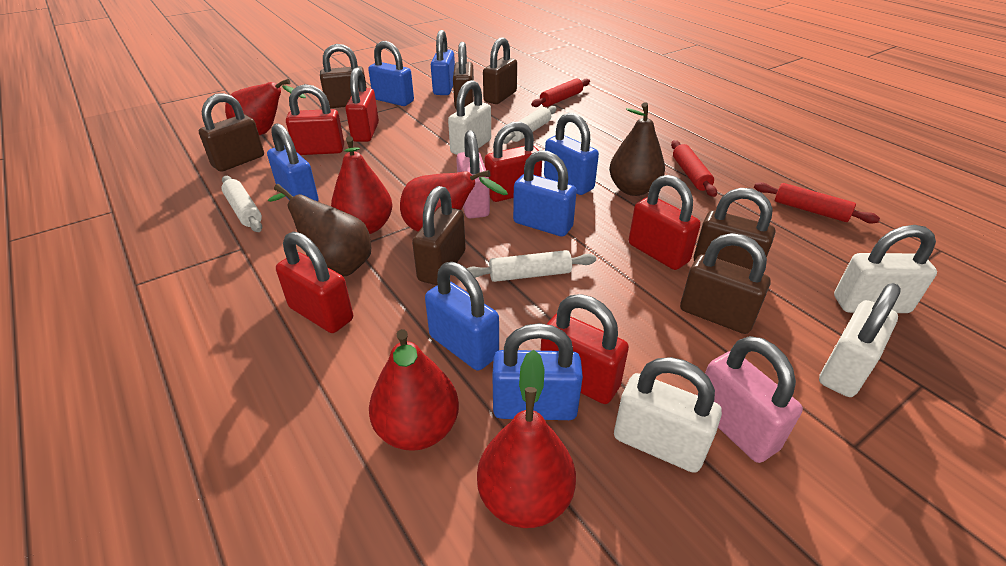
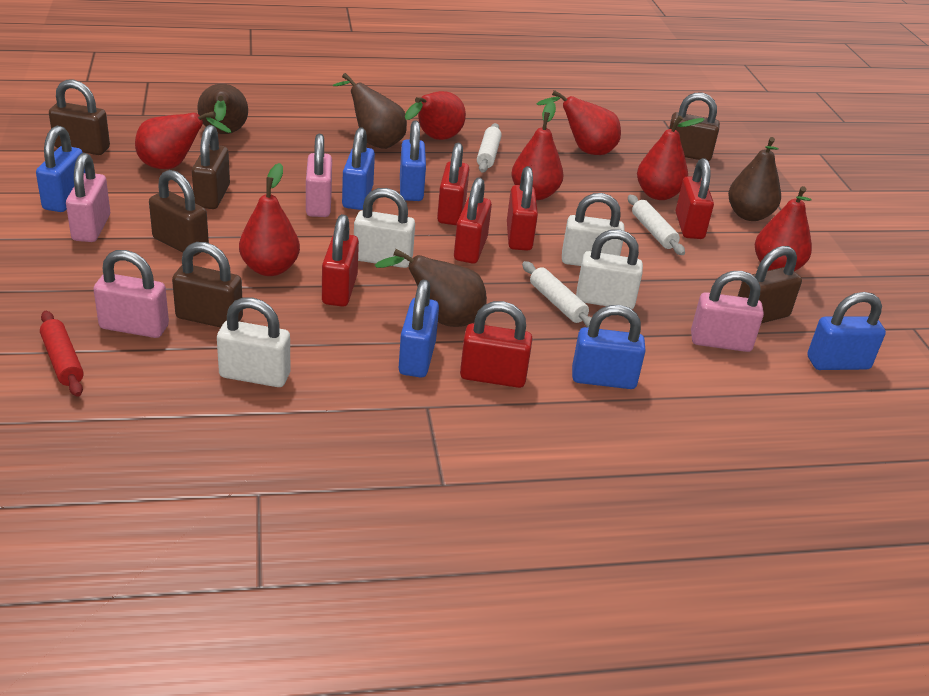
blue padlock: 7 -> 6
brown padlock: 7 -> 6
brown pear: 2 -> 4
pink padlock: 2 -> 4
red pear: 5 -> 7
red rolling pin: 3 -> 1

